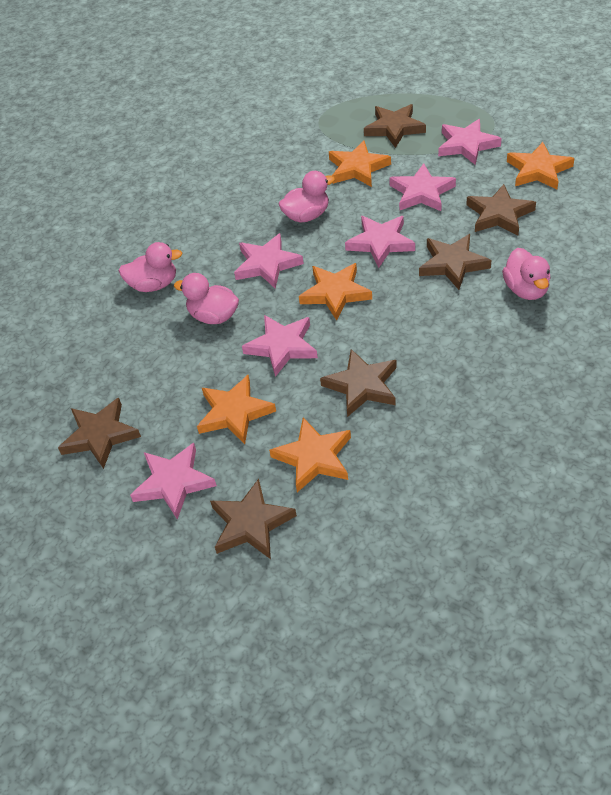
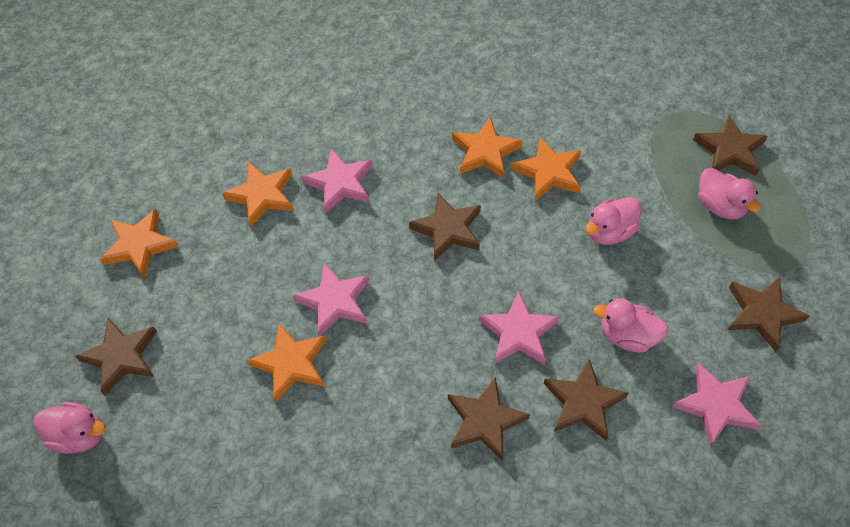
pink star: 6 -> 4

